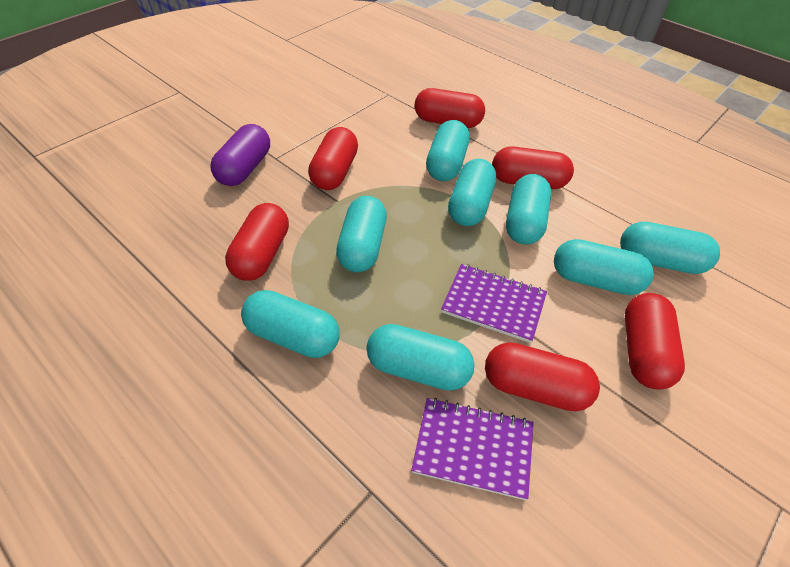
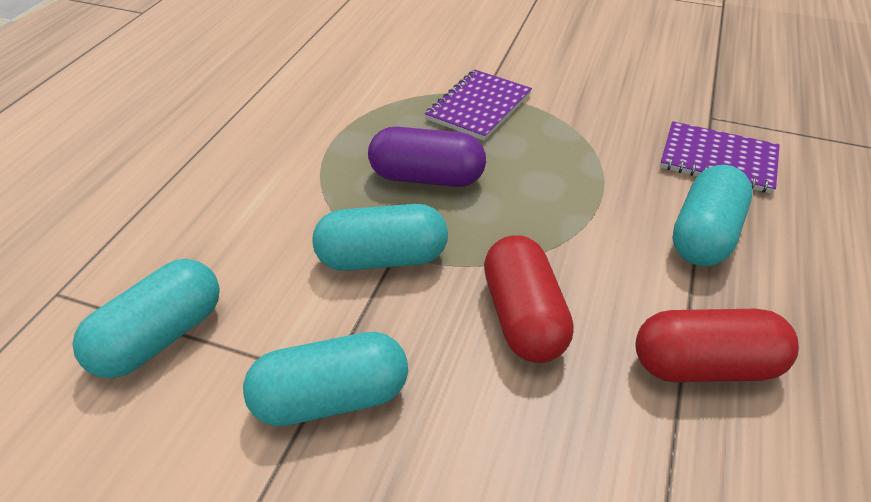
red capsule: 6 -> 2
turquoise capsule: 8 -> 4

